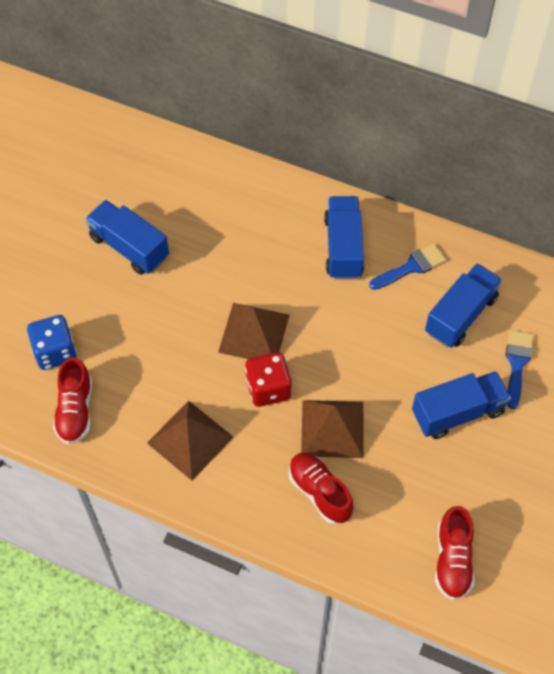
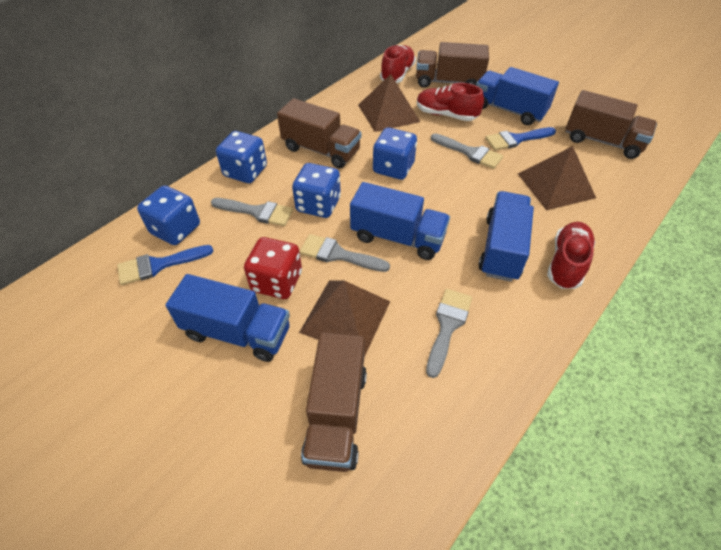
blue dice: 1 -> 4
brown truck: 0 -> 4
grey brush: 0 -> 4

